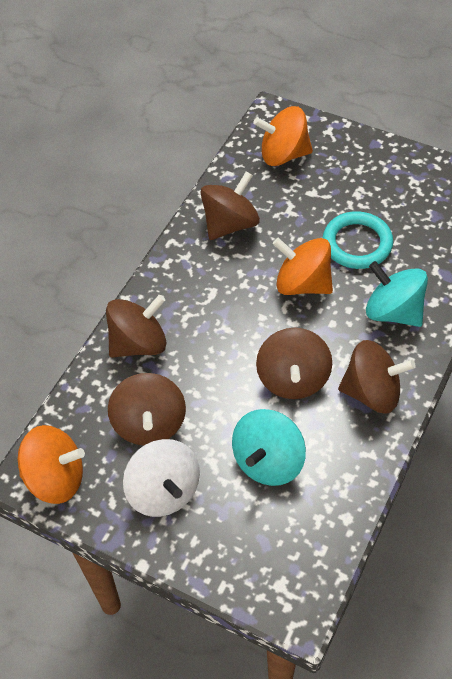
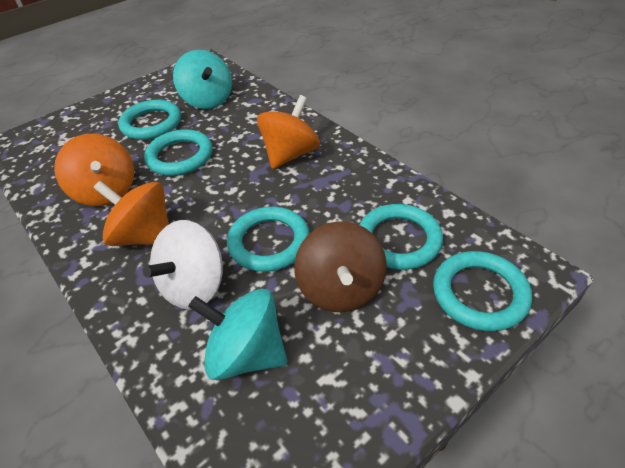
brown spinning top: 5 -> 1
turquoise ring: 1 -> 5

